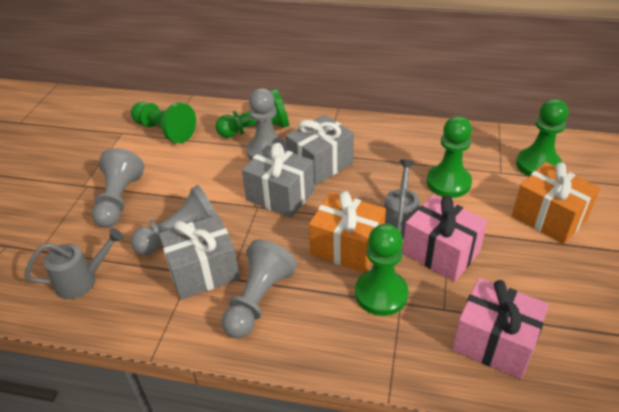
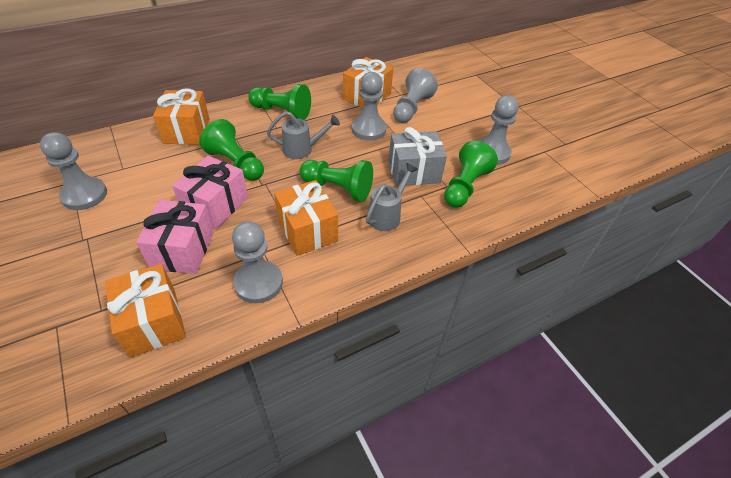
green pawn: 5 -> 4
grey gift: 3 -> 1
grey pawn: 4 -> 5
orange gift: 2 -> 4

